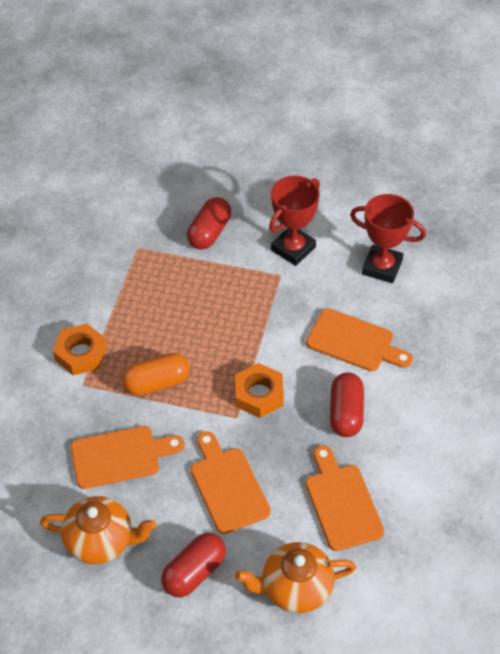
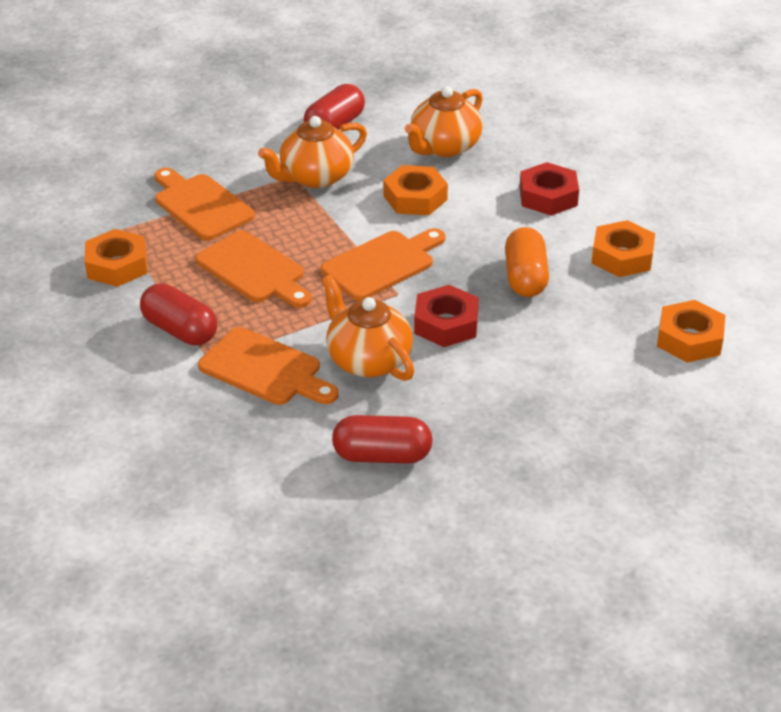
orange nut: 2 -> 4
orange teapot: 2 -> 3
red nut: 0 -> 2
red trophy: 2 -> 0

